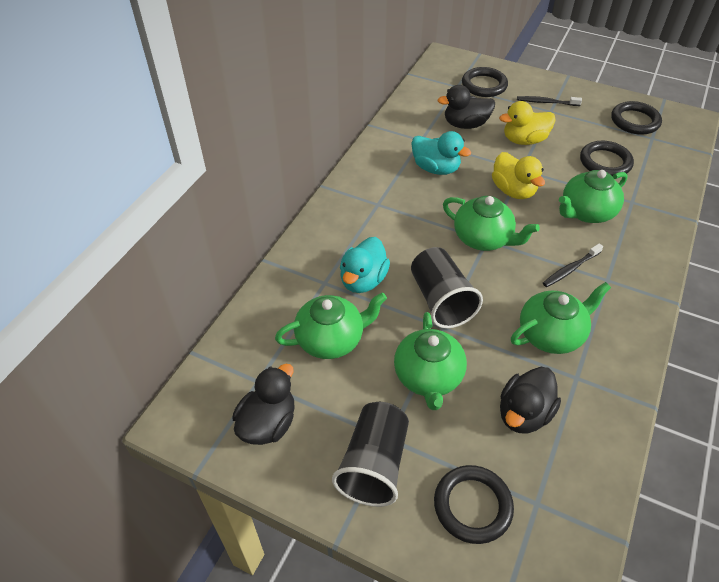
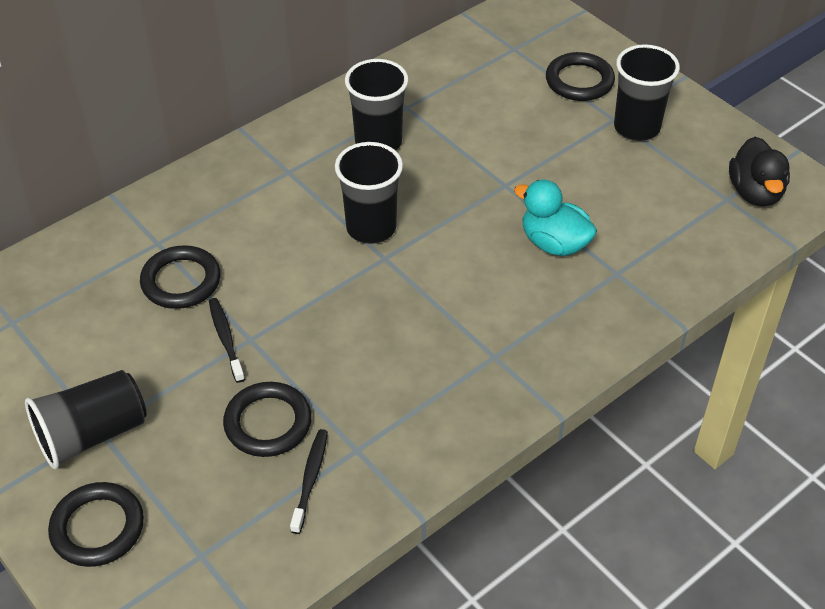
black cup: 2 -> 4
black duck: 3 -> 1
green teapot: 5 -> 0
turquoise duck: 2 -> 1
yellow duck: 2 -> 0

